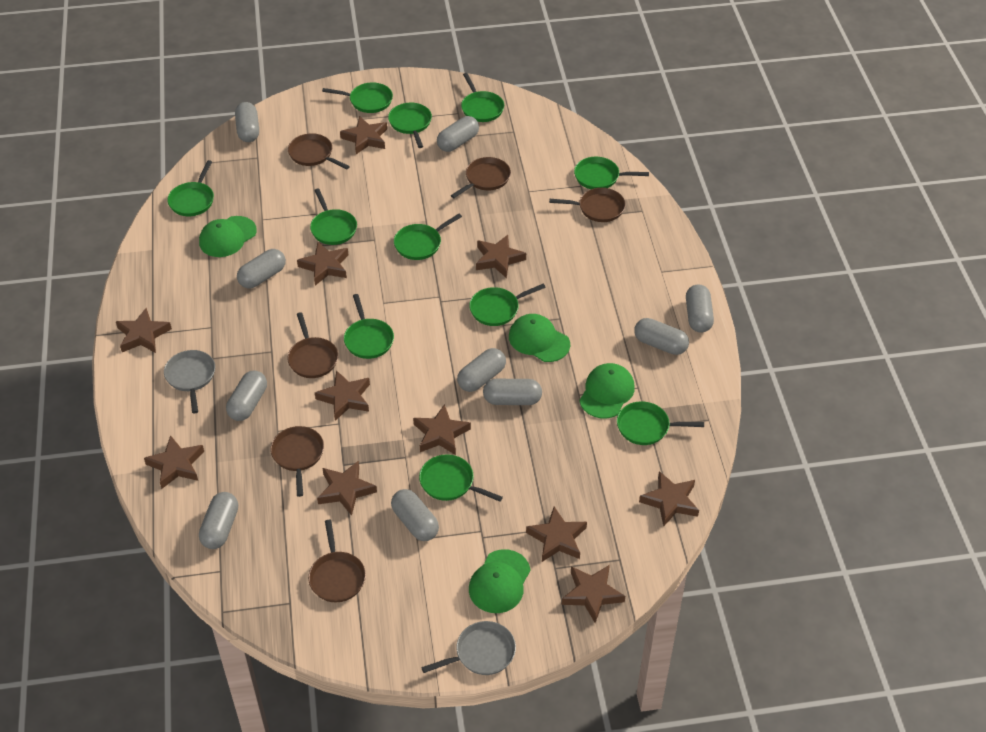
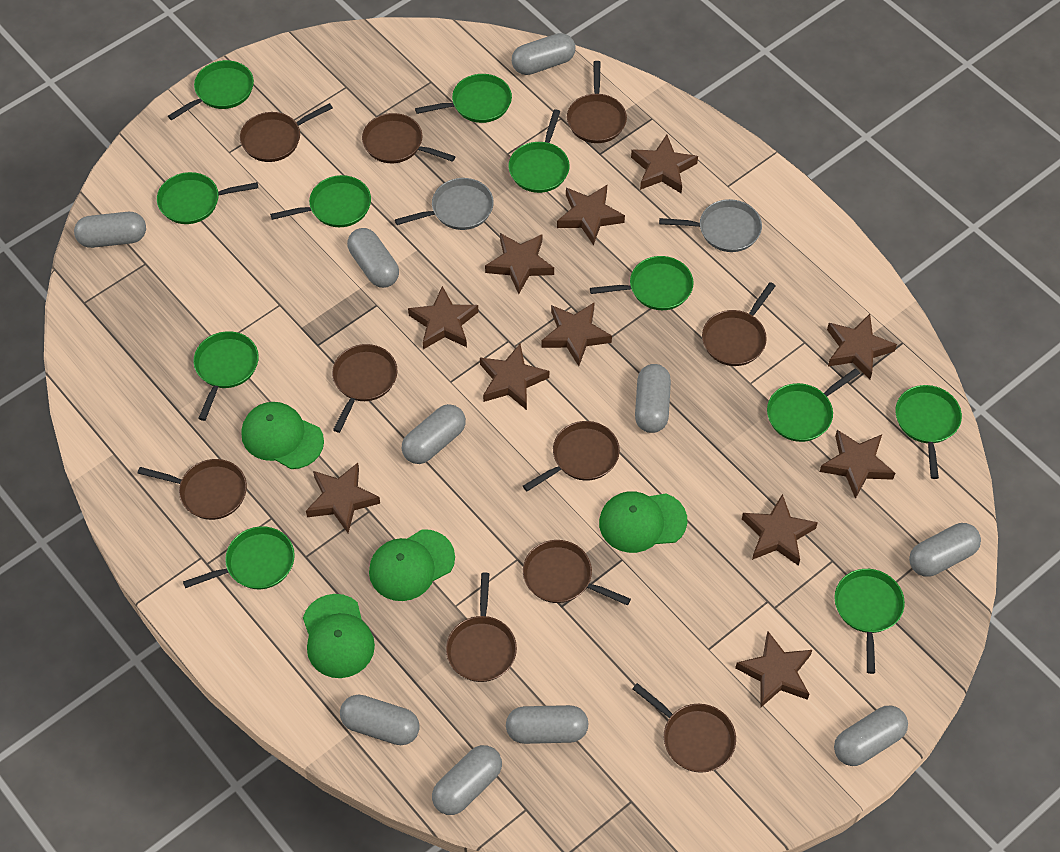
brown pan: 6 -> 10

